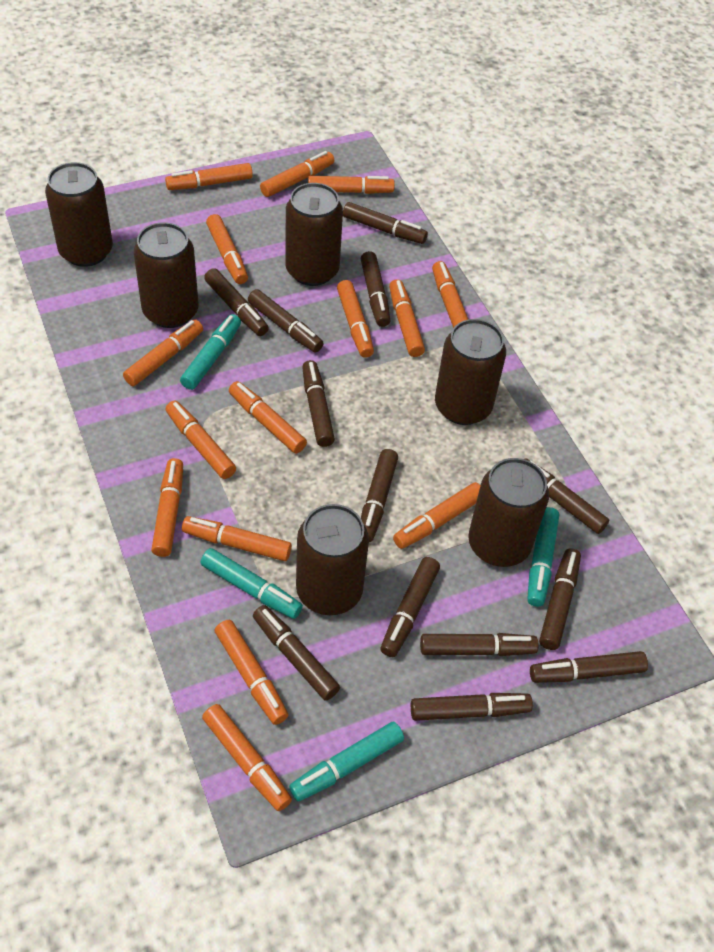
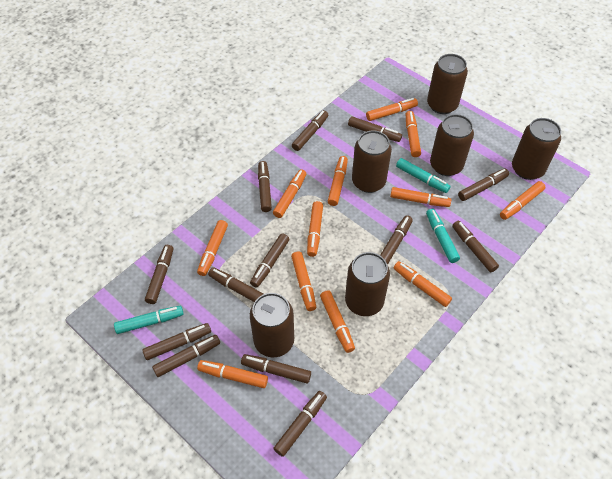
orange marker: 15 -> 12
turquoise marker: 4 -> 3

